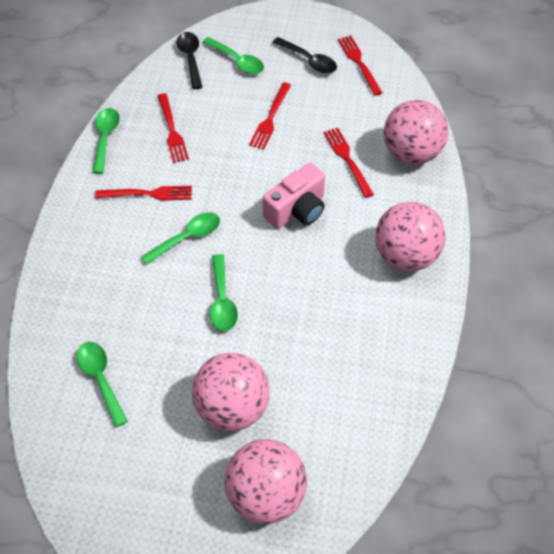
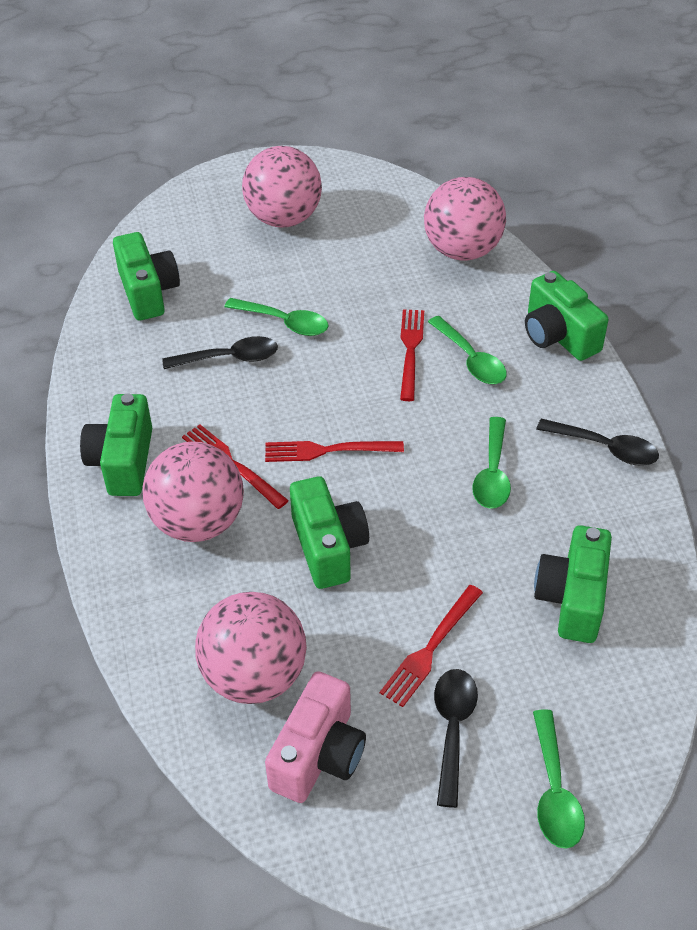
black spoon: 2 -> 3
green camera: 0 -> 5
green spoon: 5 -> 4
red fork: 5 -> 4

